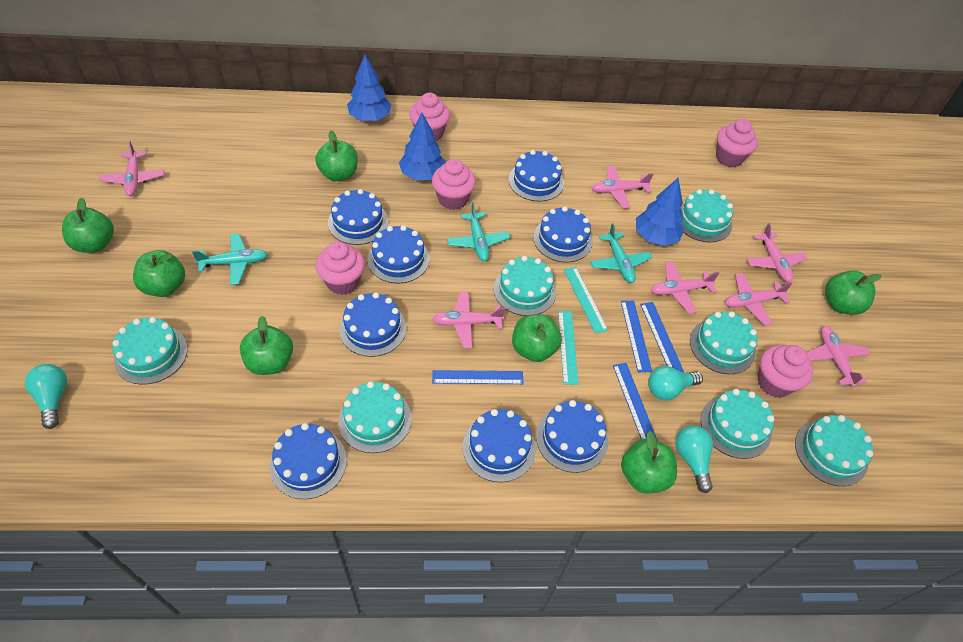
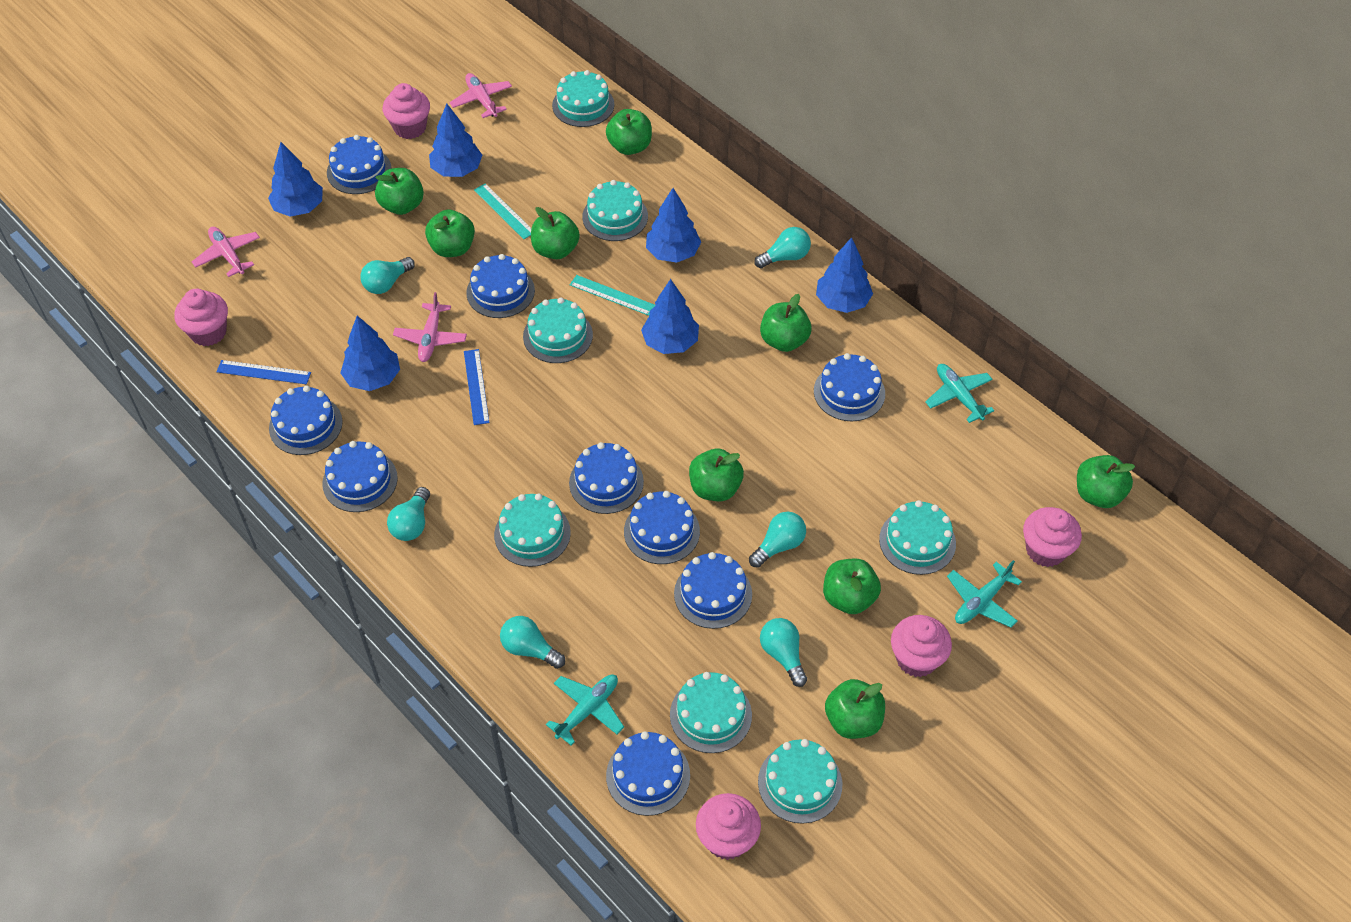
blue cake: 8 -> 9
blue ruler: 4 -> 2
blue tree: 3 -> 6
green apple: 7 -> 9
pink plane: 7 -> 3
turquoise light bulb: 3 -> 6

